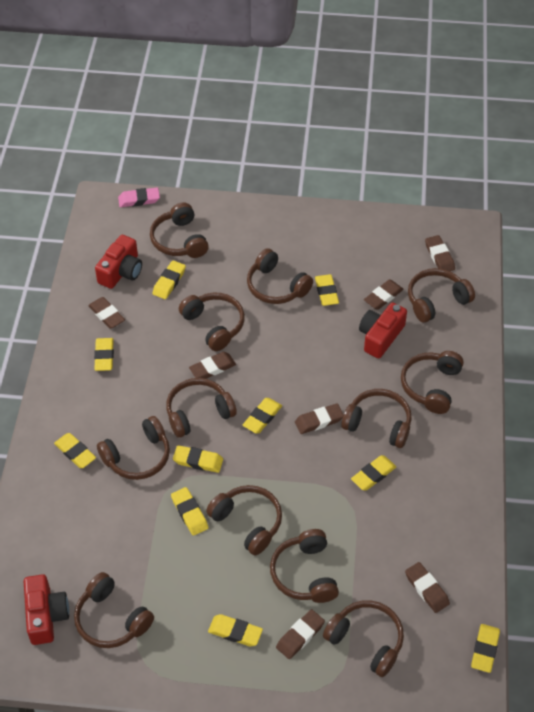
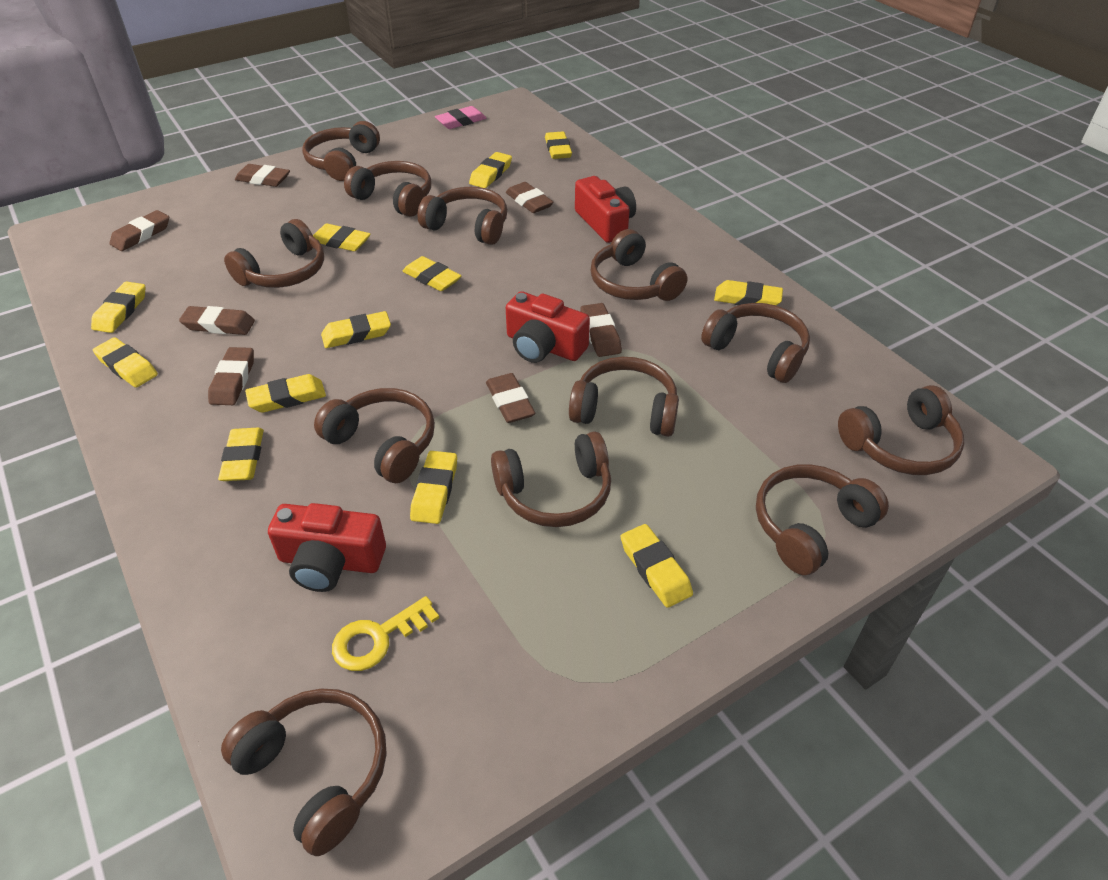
yellow eraser: 10 -> 12
yellow key: 0 -> 1

